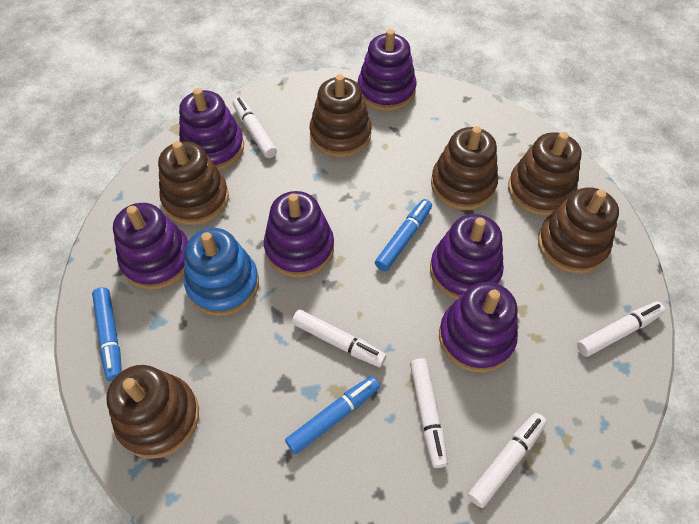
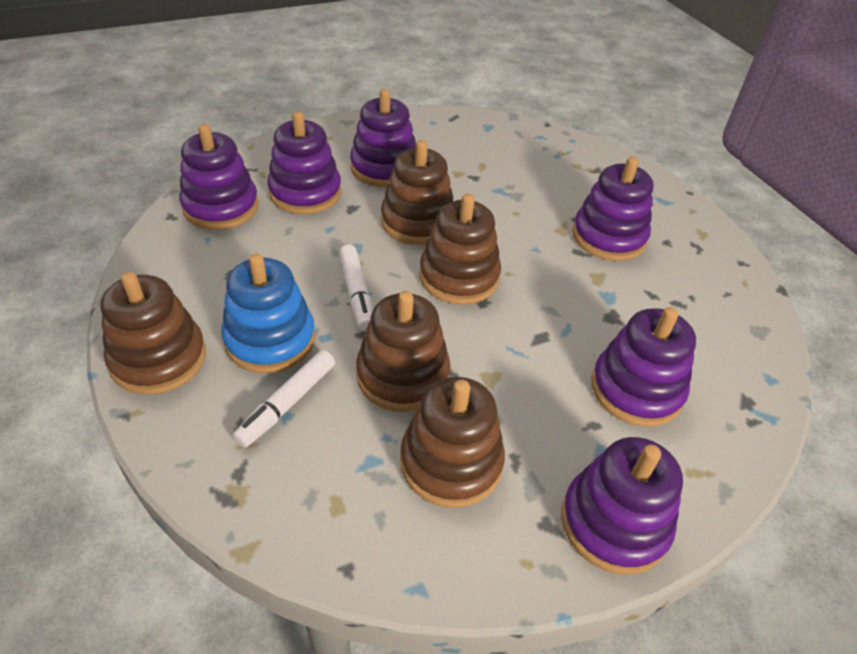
blue marker: 3 -> 0
brown stacking toy: 6 -> 5
white marker: 5 -> 2

